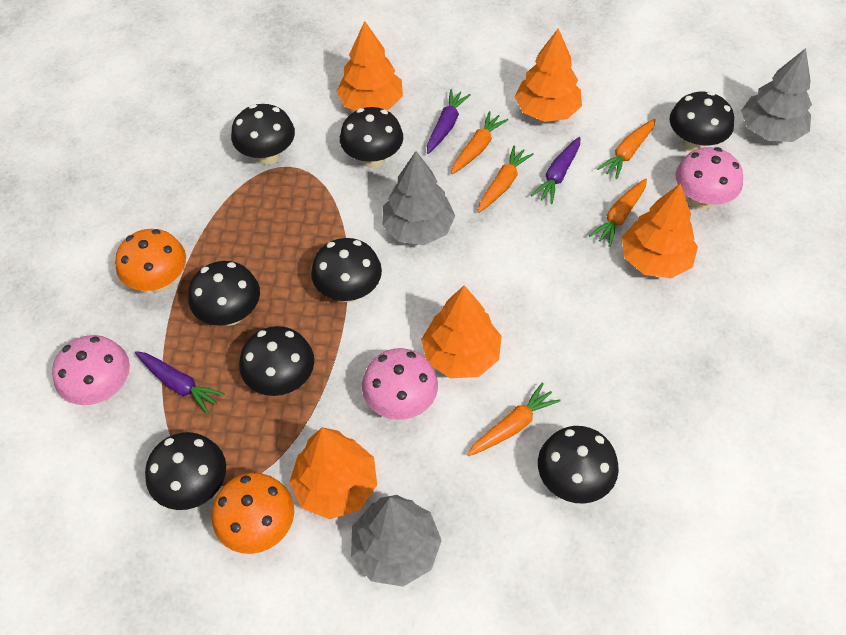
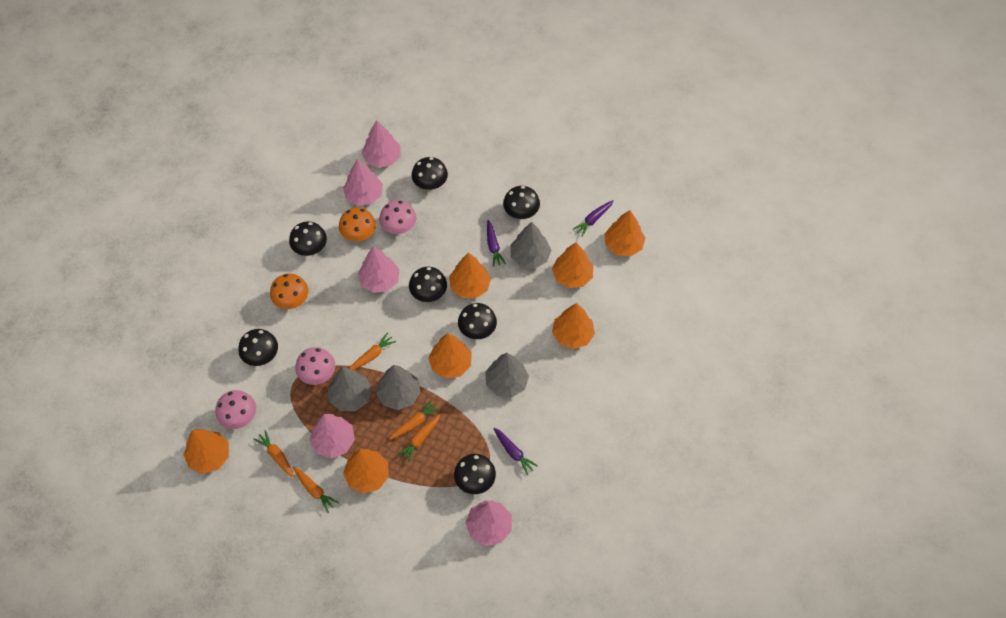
black mushroom: 8 -> 7
grey tree: 3 -> 4
orange tree: 5 -> 7
pink tree: 0 -> 5

